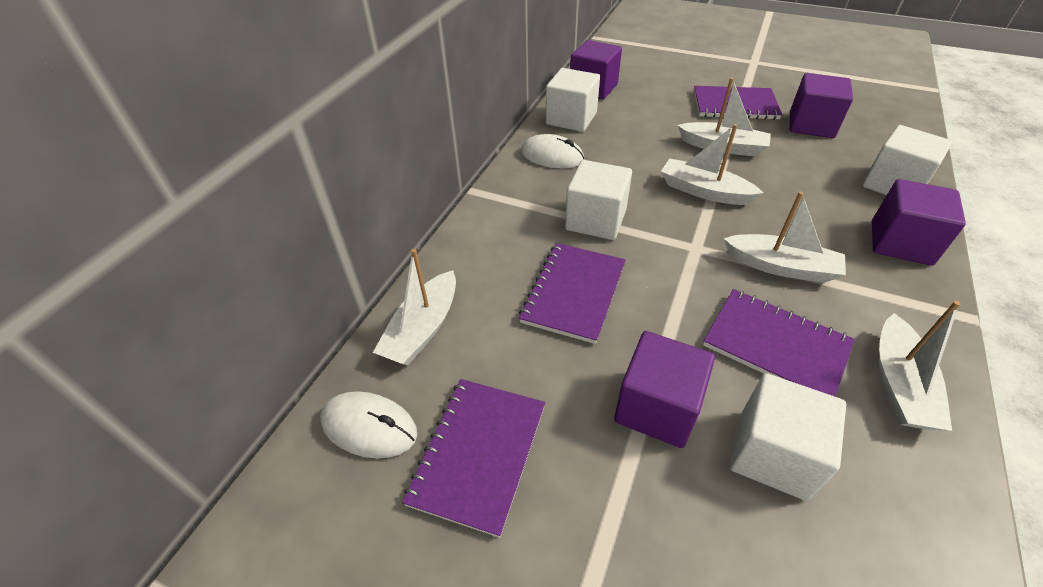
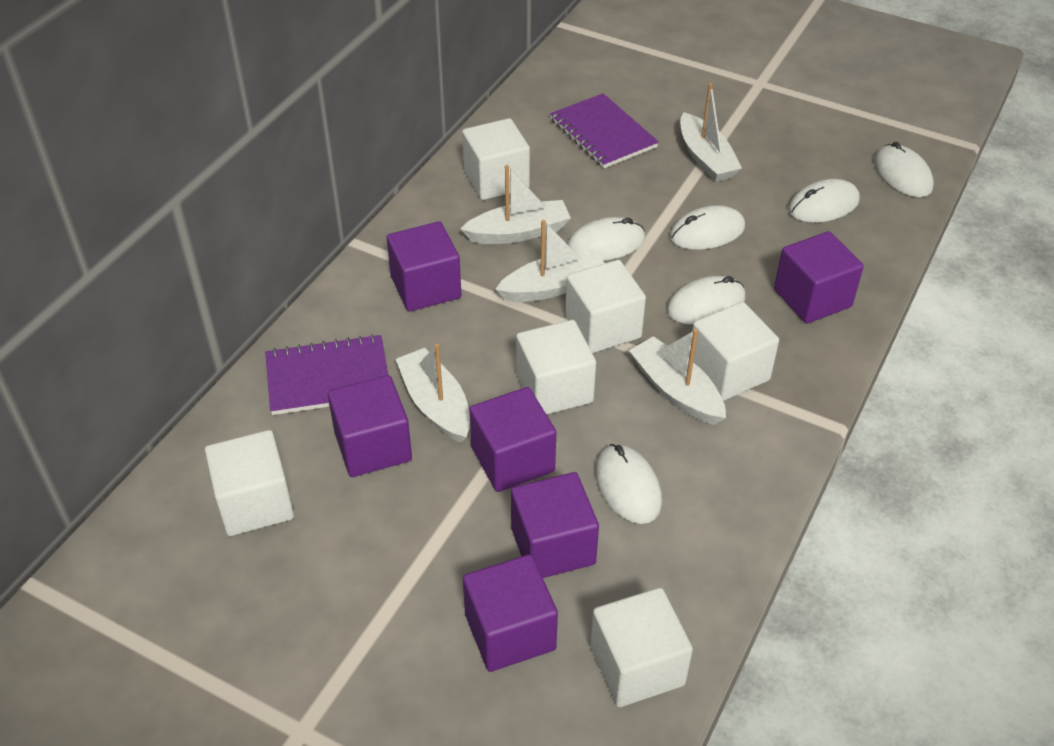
purple cube: 4 -> 6
purple notebook: 4 -> 2
white cube: 4 -> 6
white mouse: 2 -> 6

